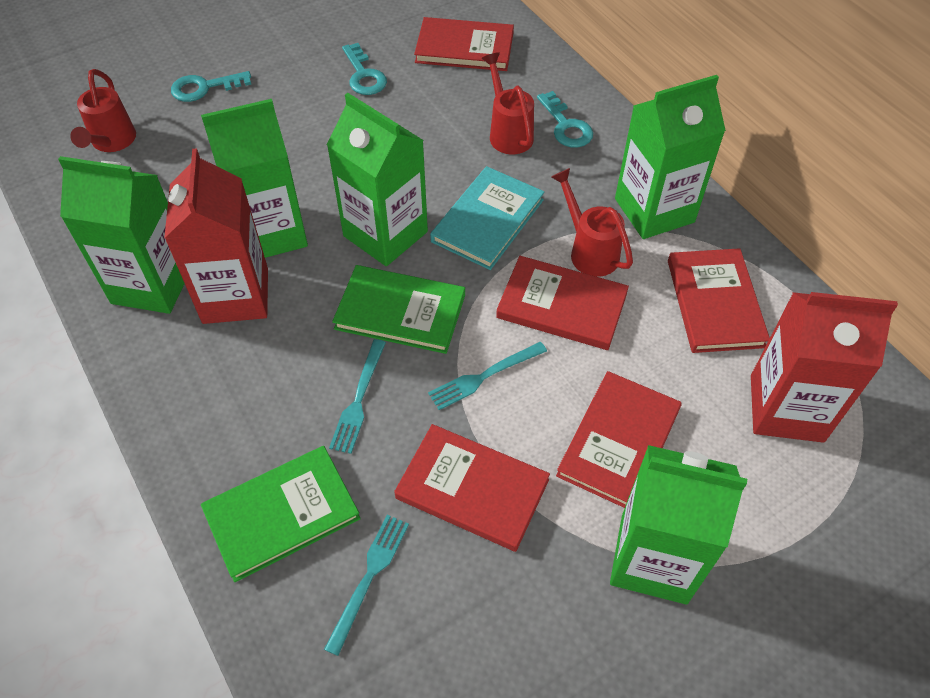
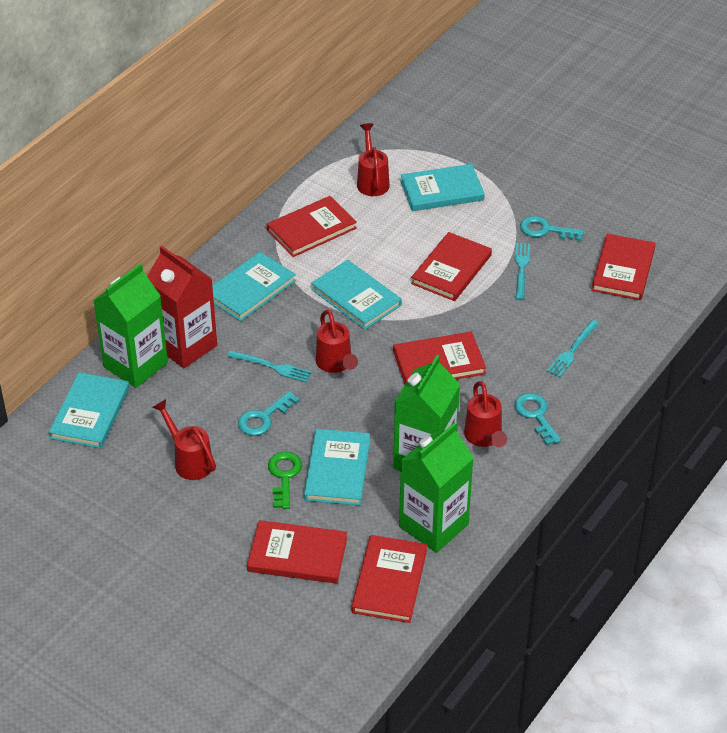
green book: 2 -> 0
green carton: 5 -> 3
green key: 0 -> 1
red book: 5 -> 6
red carton: 2 -> 1
red watering can: 3 -> 4
turquoise book: 1 -> 5

